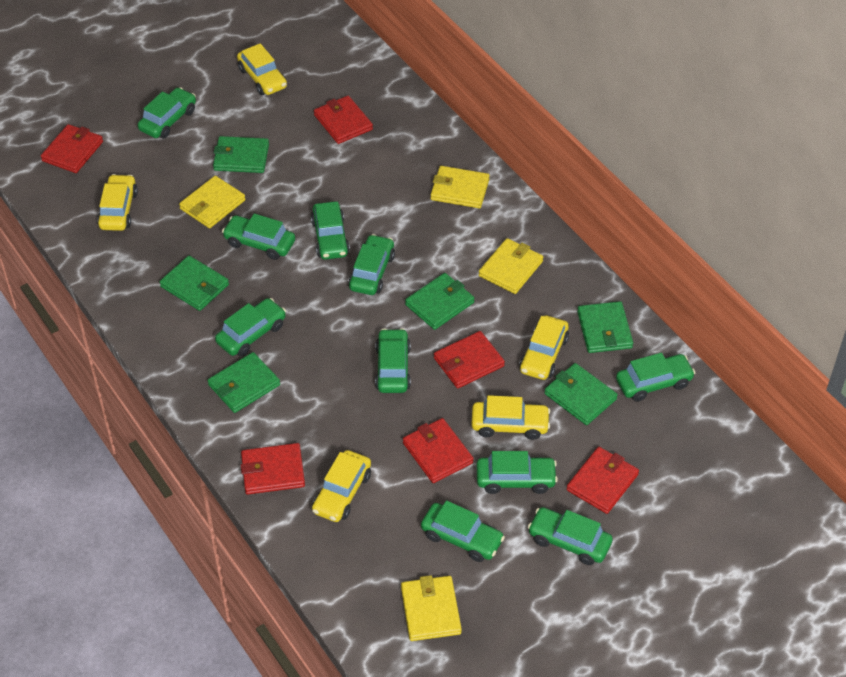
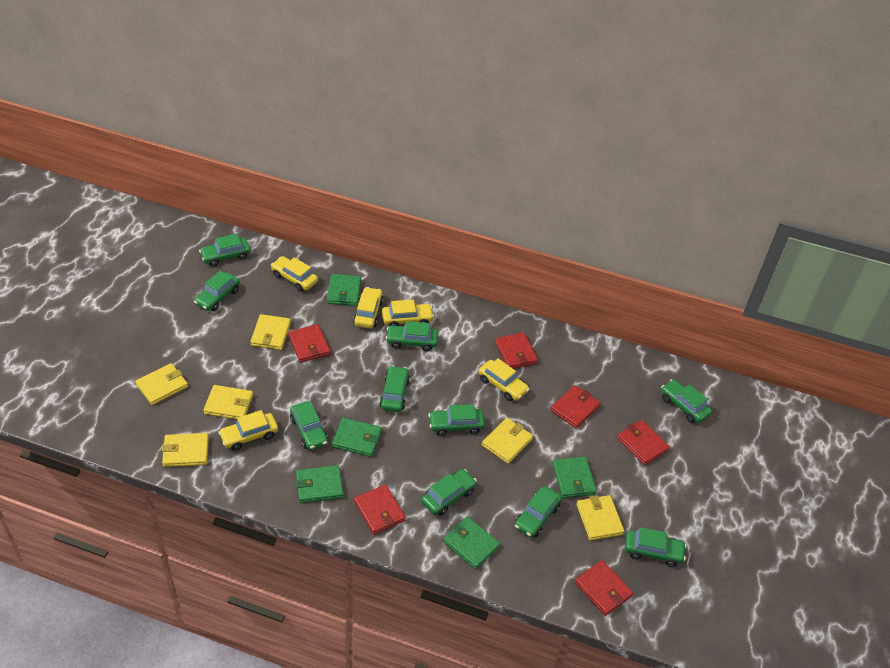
green wallet: 6 -> 5
yellow wallet: 4 -> 6

